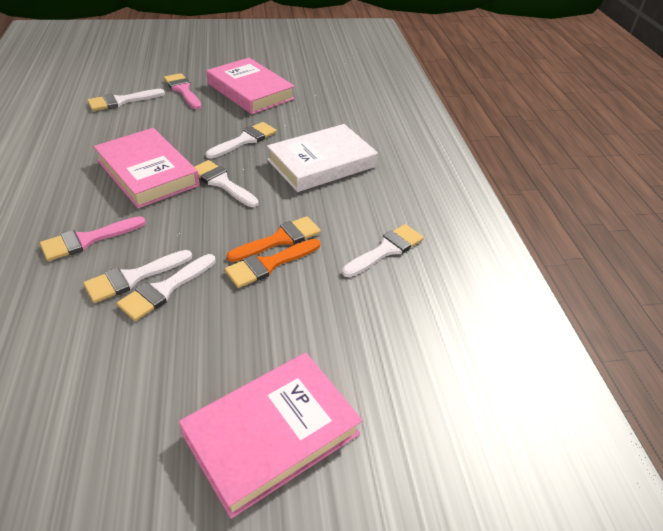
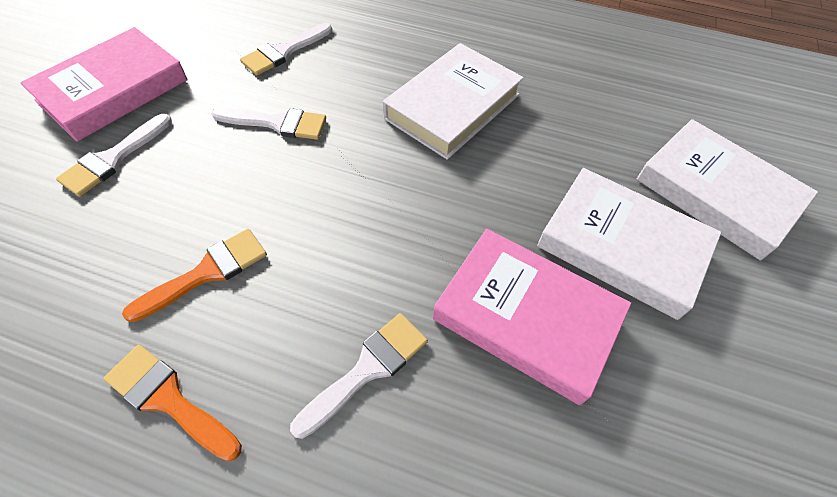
pink book: 3 -> 2
pink brush: 2 -> 0
white book: 1 -> 3
white brush: 6 -> 4

